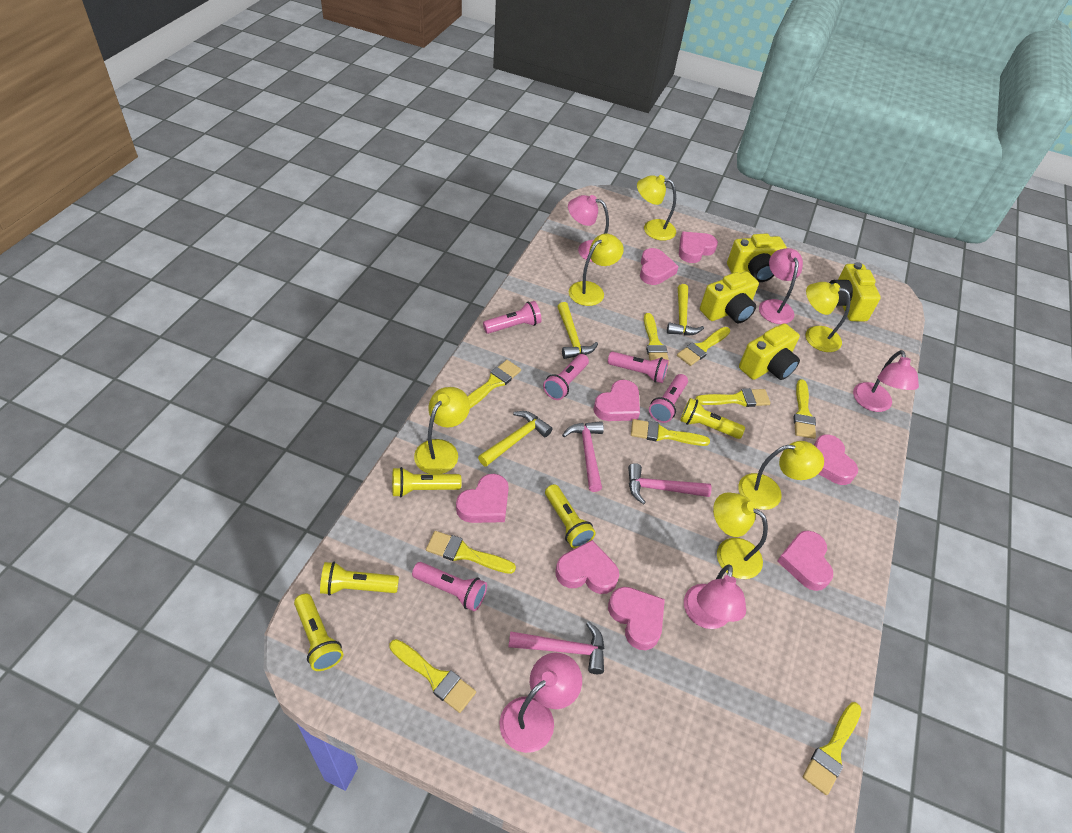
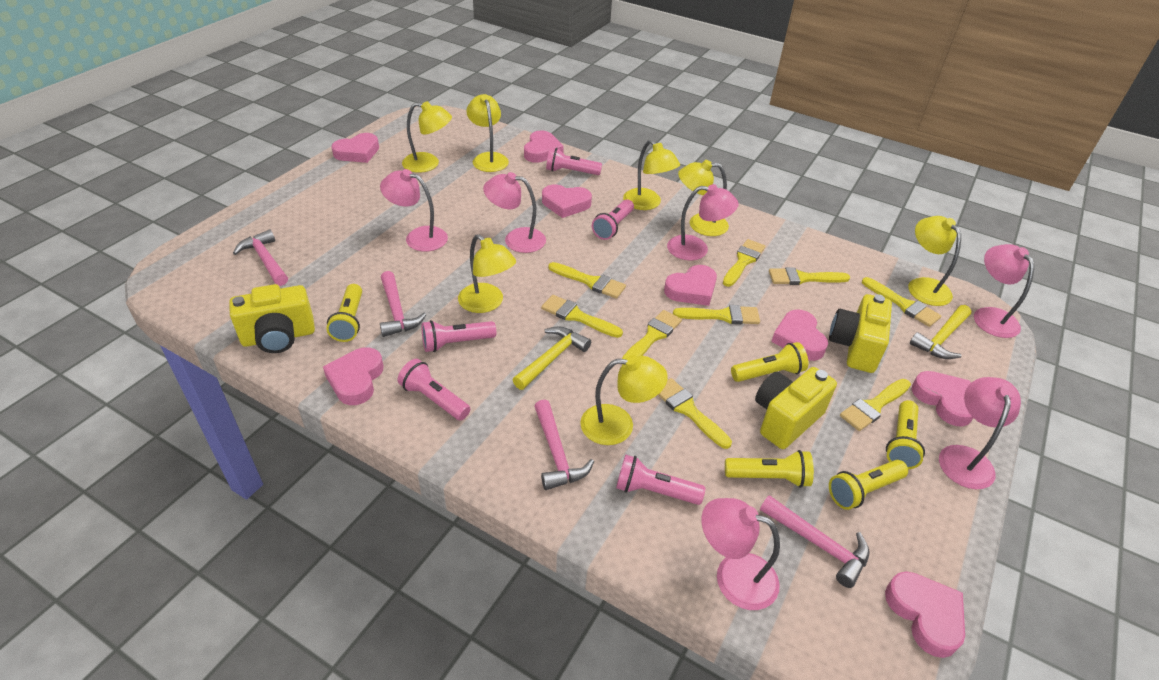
pink hammer: 3 -> 4
pink lamp: 5 -> 6
yellow camera: 4 -> 3
yellow hammer: 3 -> 2
yellow lamp: 6 -> 7

